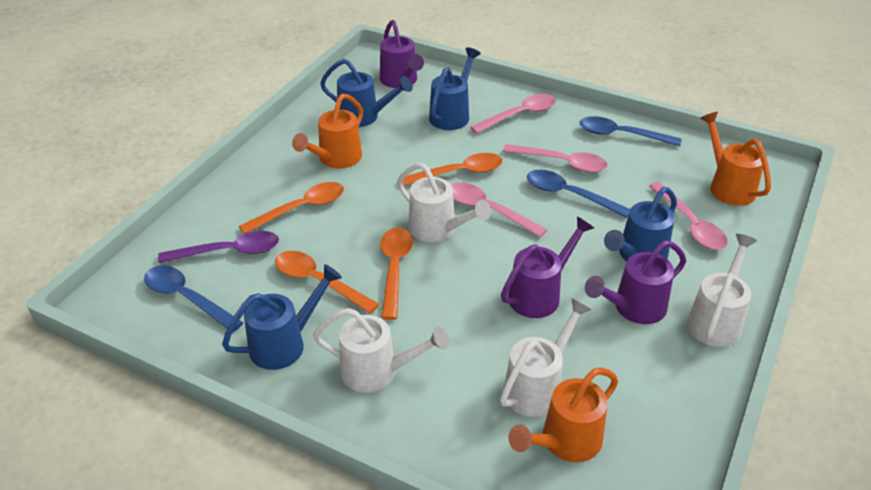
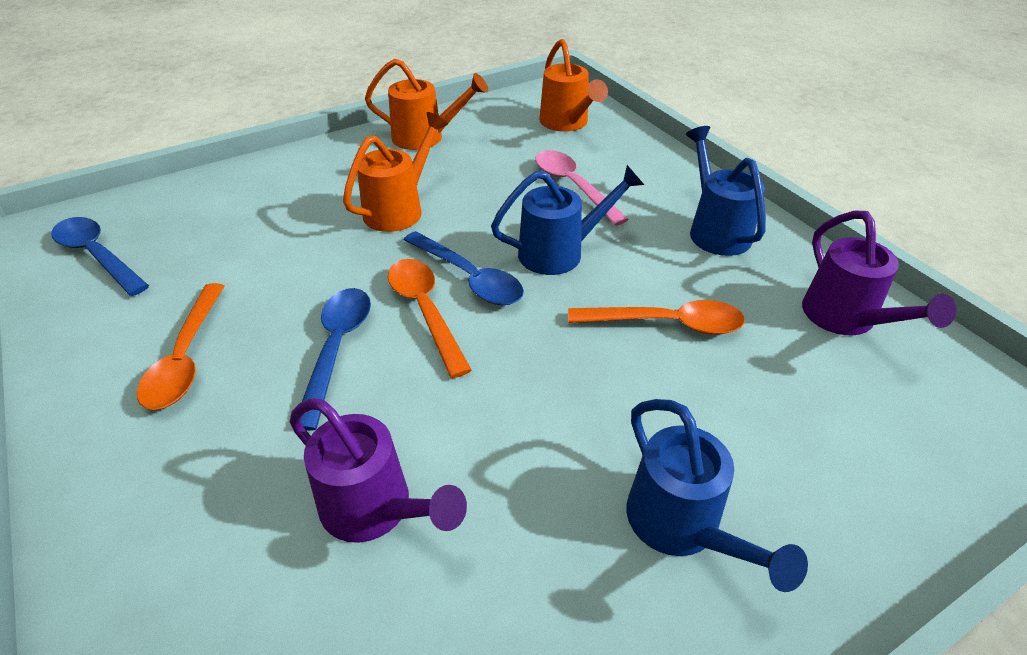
blue watering can: 4 -> 3
orange spoon: 4 -> 3
pink spoon: 4 -> 1
purple spoon: 1 -> 0
purple watering can: 3 -> 2
white watering can: 4 -> 0

